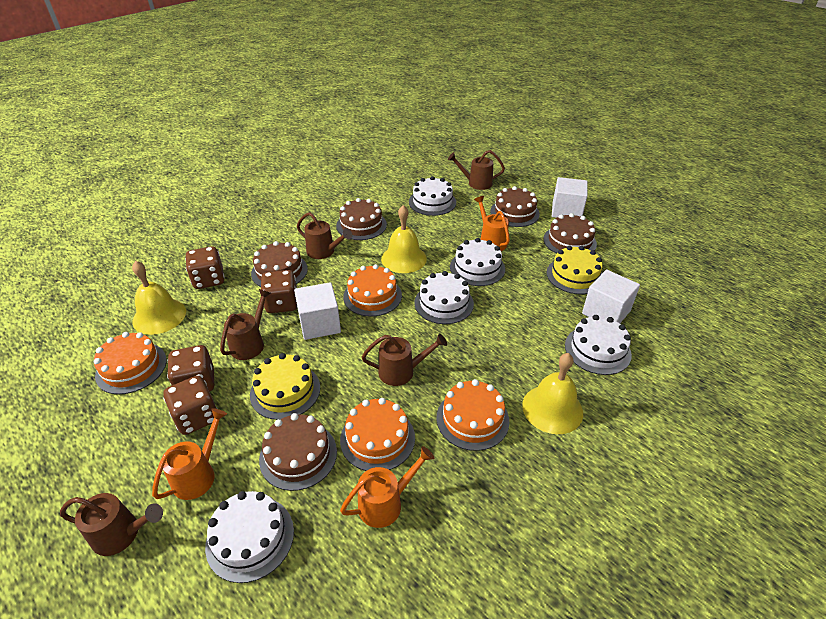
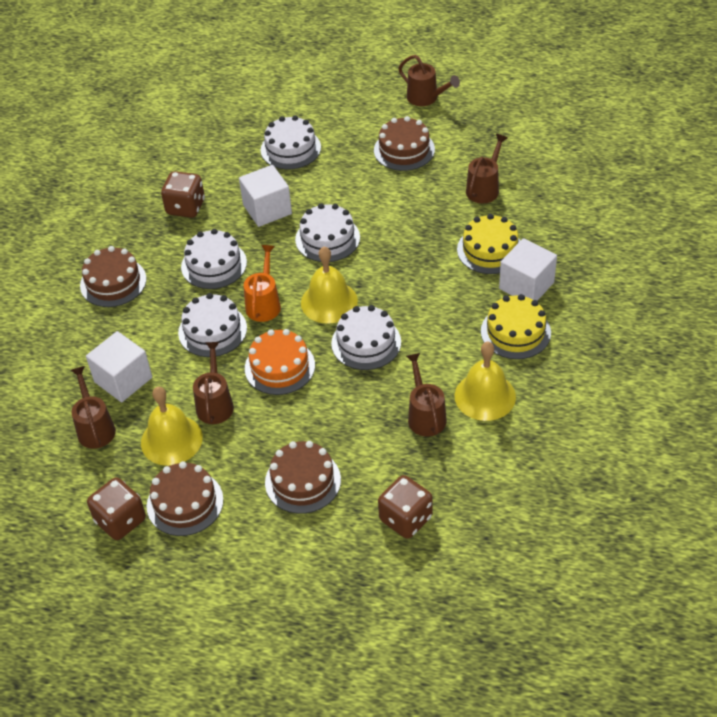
brown cake: 5 -> 4
brown dice: 4 -> 3
orange cake: 4 -> 1
orange watering can: 3 -> 1

